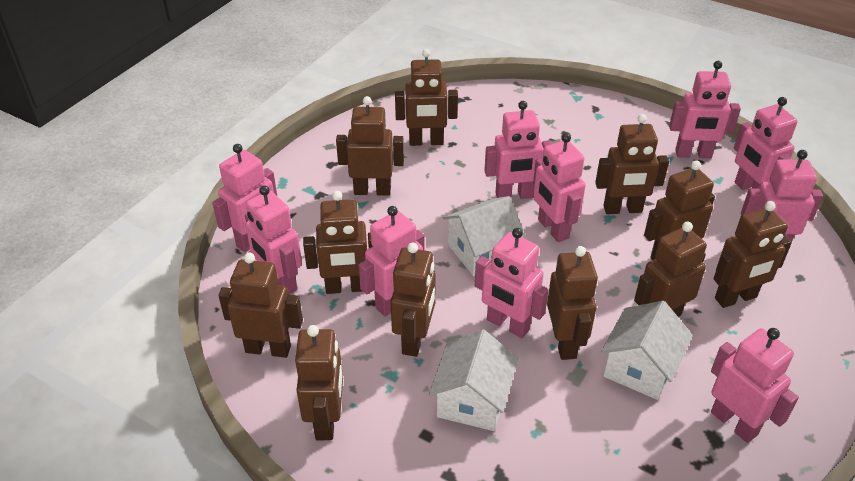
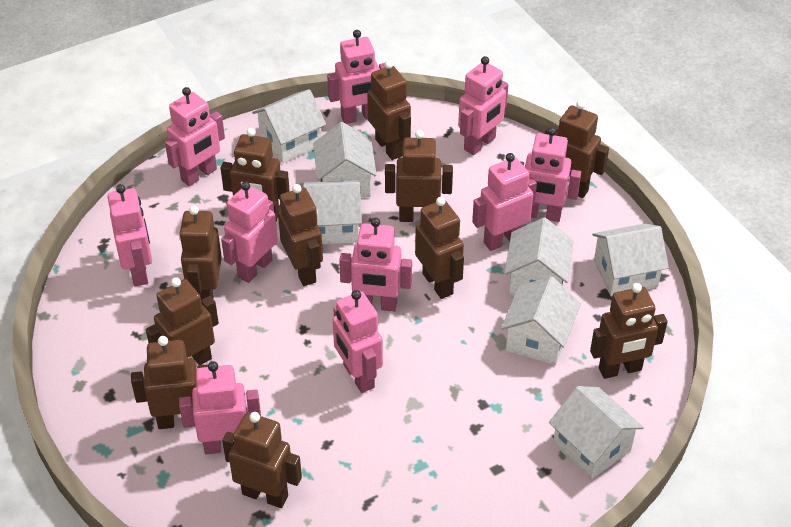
white house: 3 -> 7

